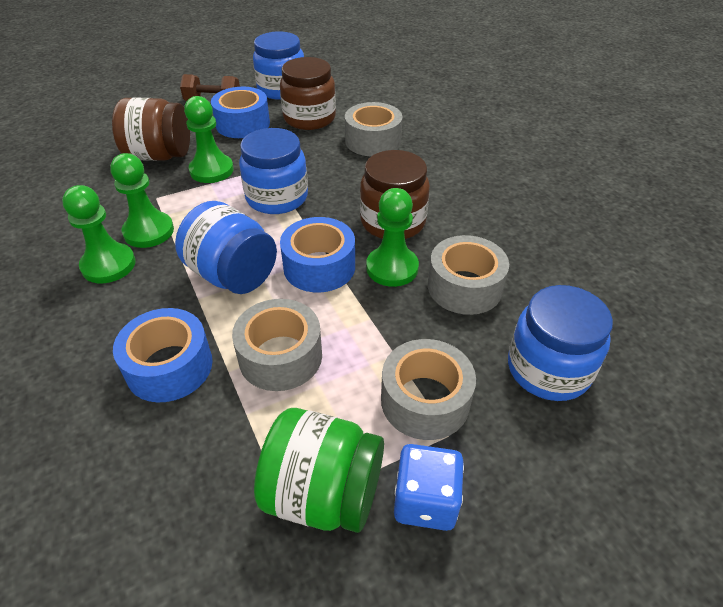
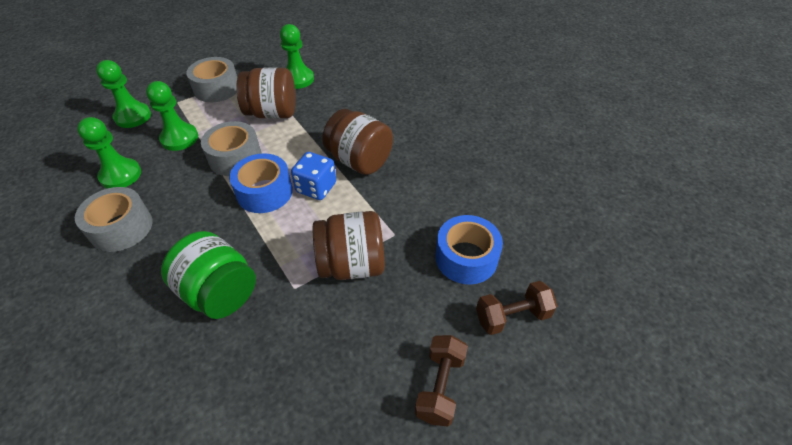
blue jar: 4 -> 0
blue tape: 3 -> 2
brown dumbbell: 1 -> 2
grey tape: 4 -> 3

